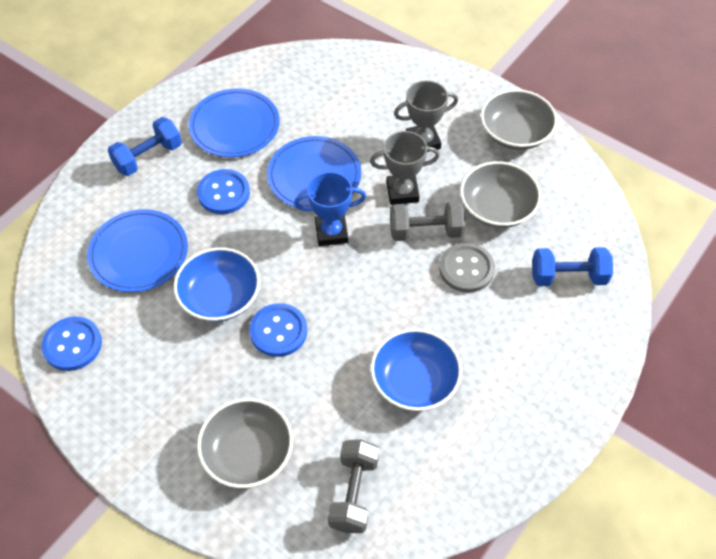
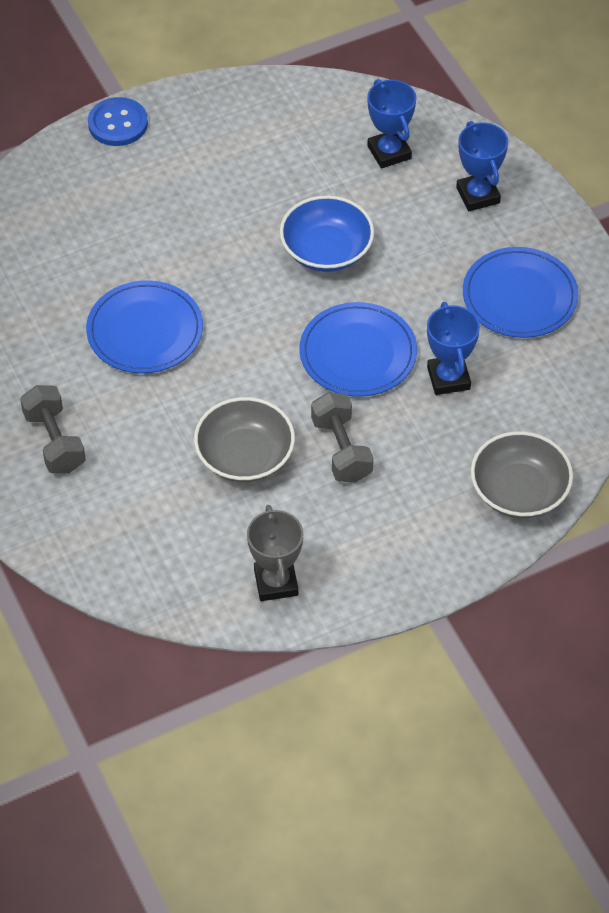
blue bowl: 2 -> 1
blue button: 3 -> 1
blue dumbbell: 2 -> 0
blue trophy: 1 -> 3
grey bowl: 3 -> 2
grey button: 1 -> 0
grey trophy: 2 -> 1

